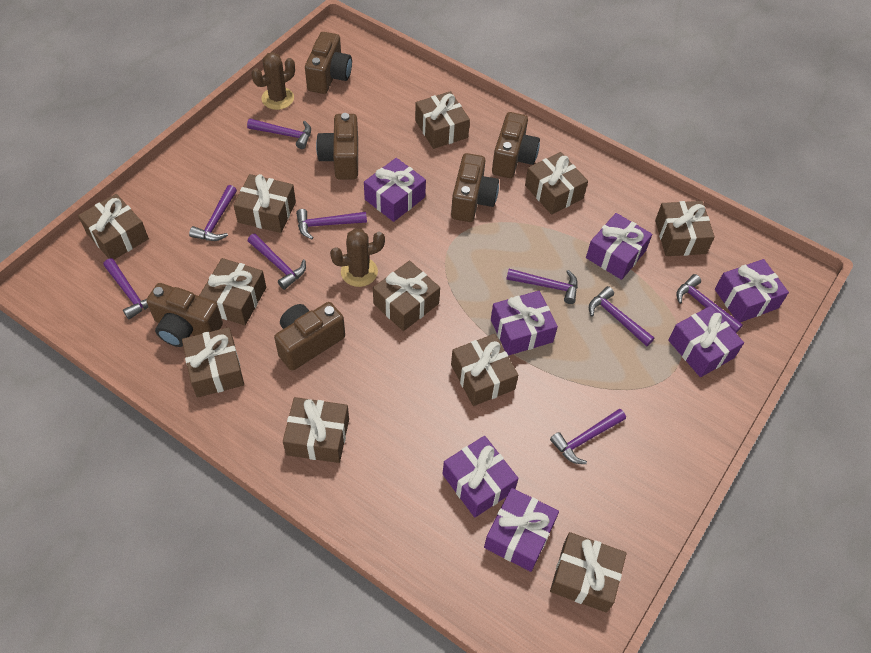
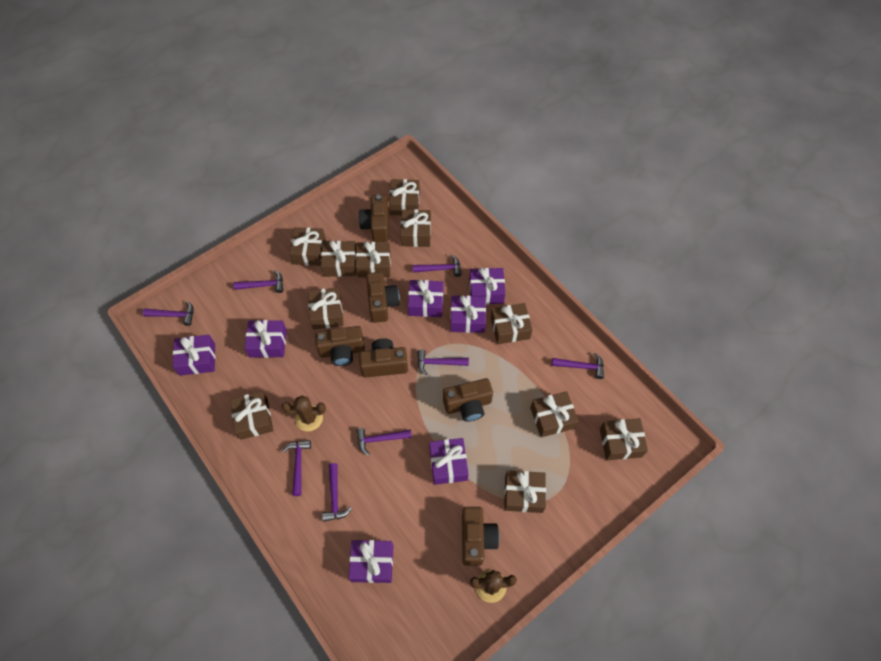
purple hammer: 9 -> 8

